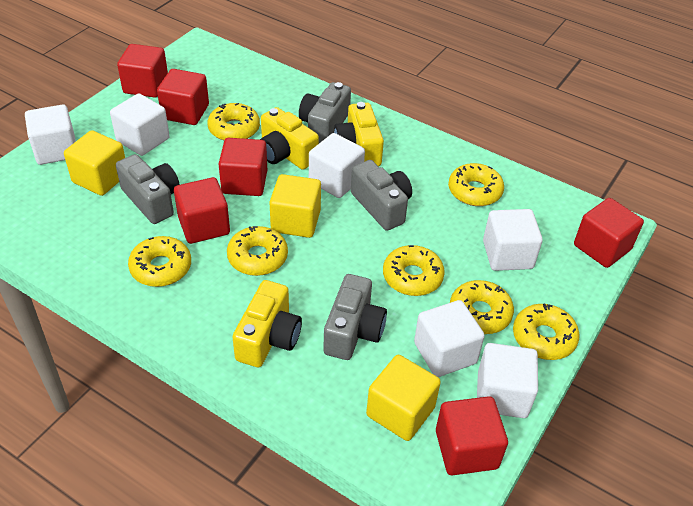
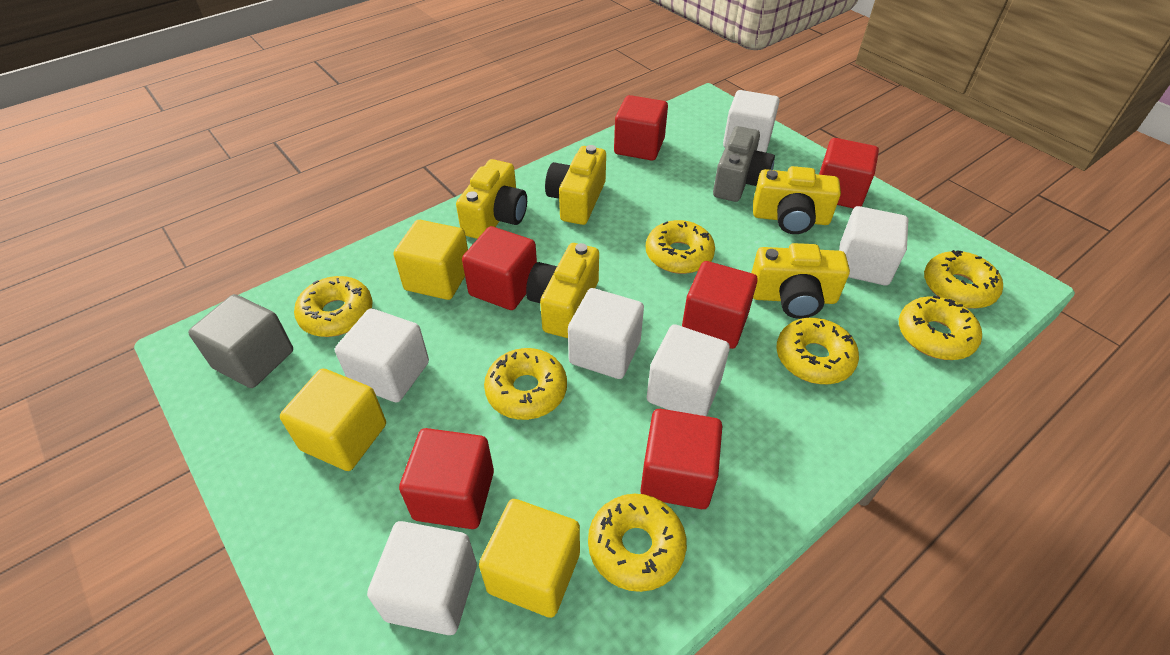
grey camera: 4 -> 1
grey cube: 0 -> 1
yellow camera: 3 -> 5

